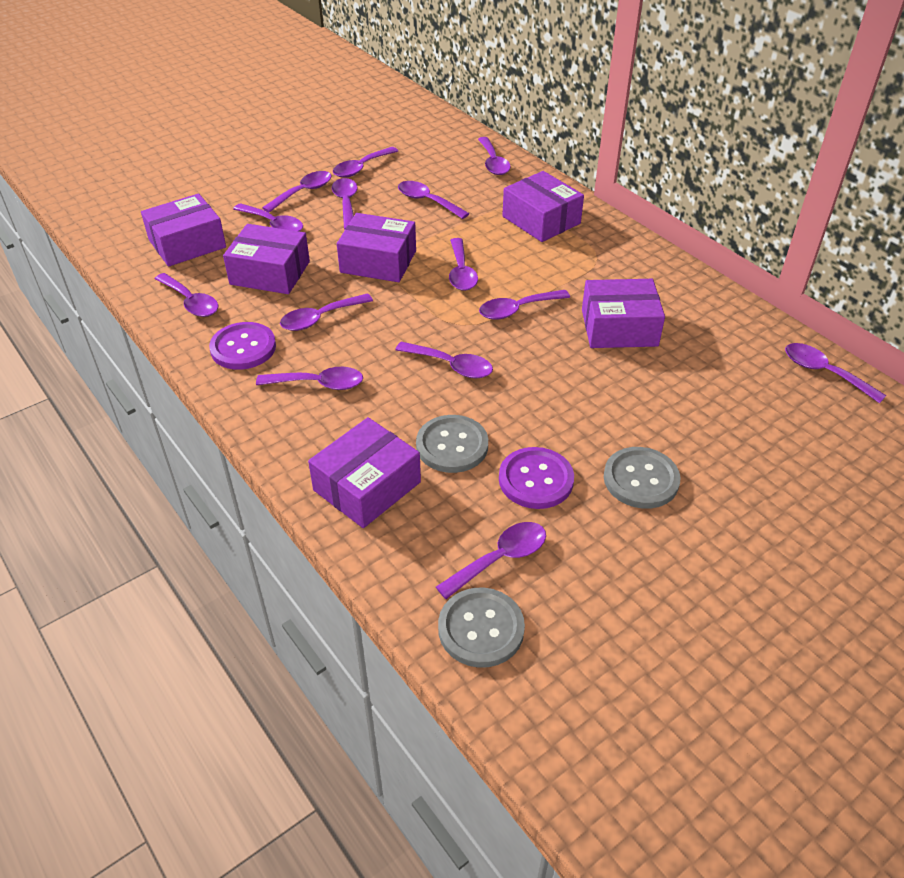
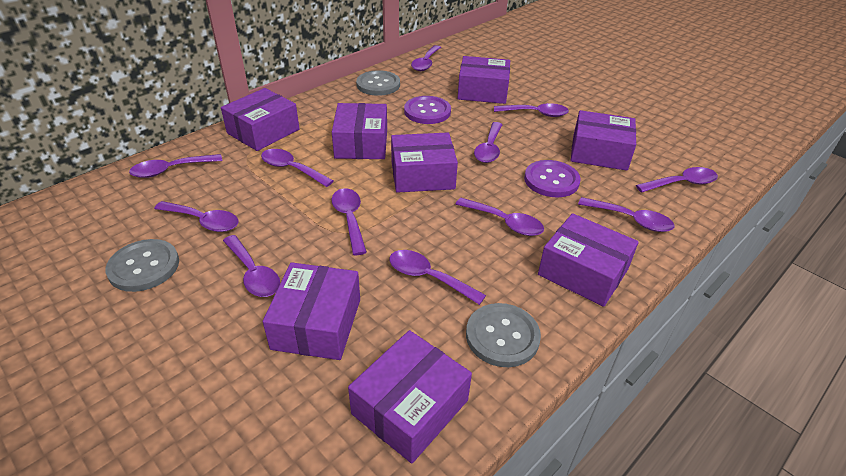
purple box: 6 -> 8
purple spoon: 14 -> 12

